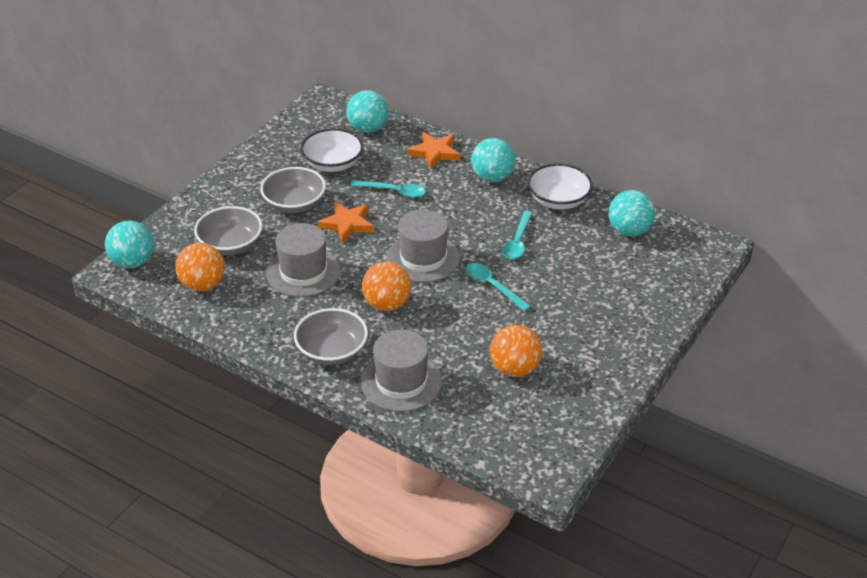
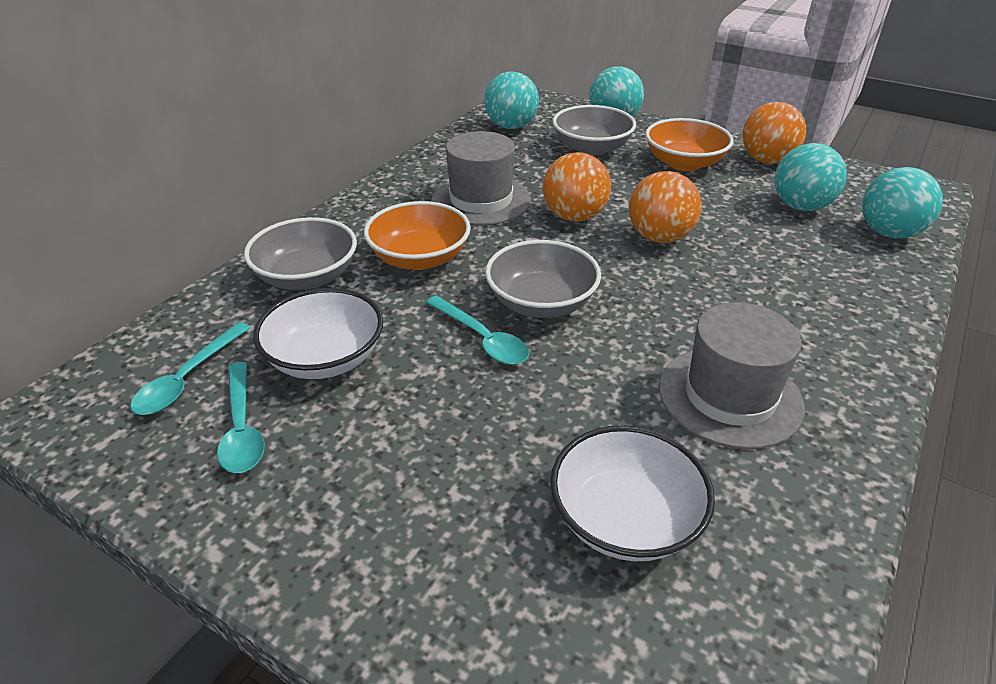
grey hat: 3 -> 2
orange bowl: 0 -> 2
orange star: 2 -> 0

